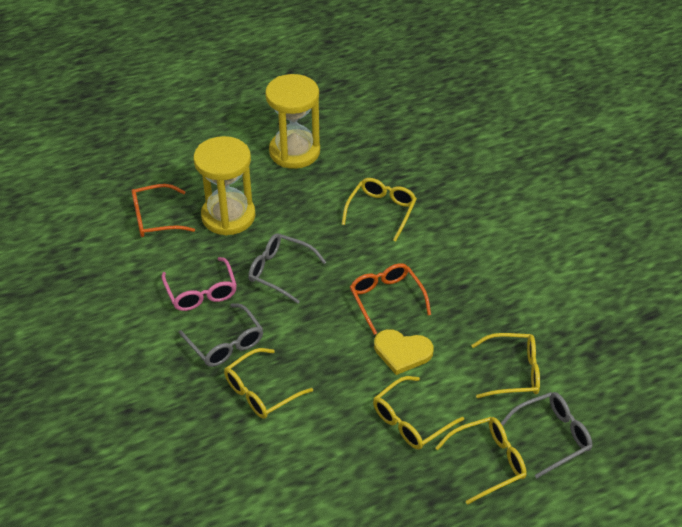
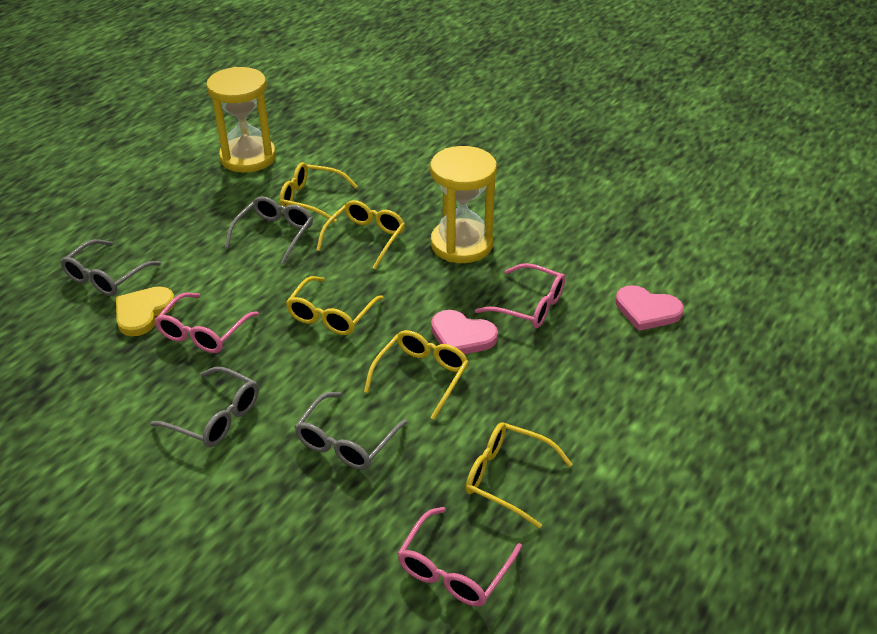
grey glasses: 3 -> 4
orange glasses: 2 -> 0
pink glasses: 1 -> 3
pink heart: 0 -> 2

